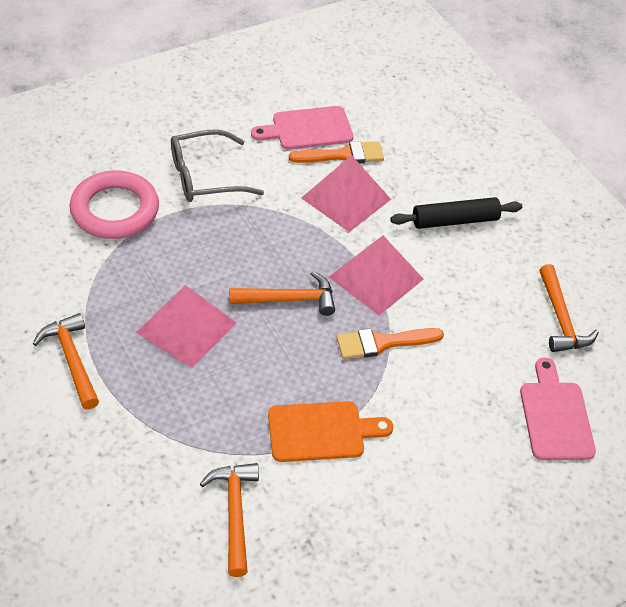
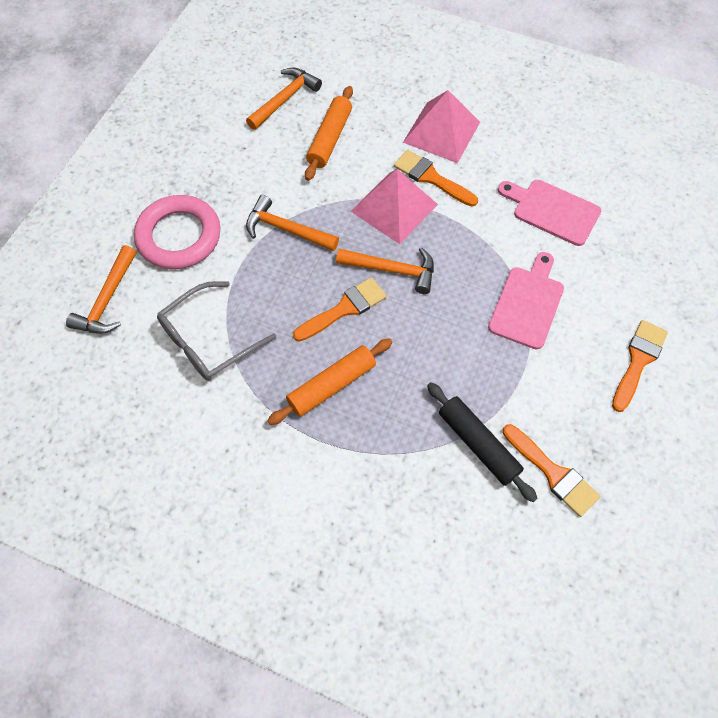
orange brush: 2 -> 4
orange cutting board: 1 -> 0
orange rolling pin: 0 -> 2
pink pyramid: 3 -> 2

